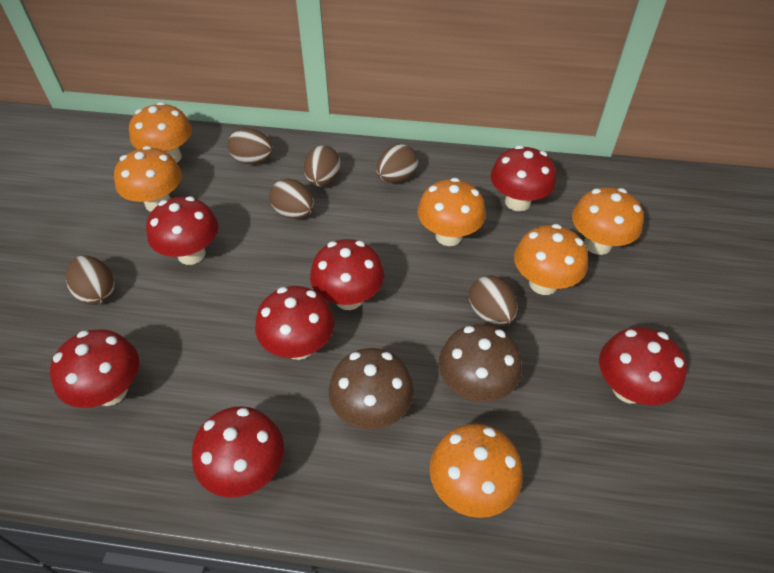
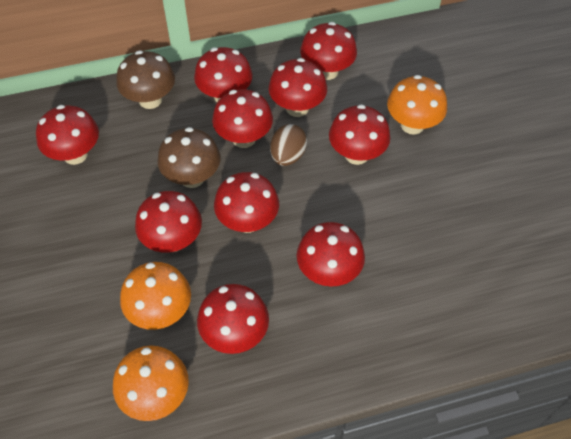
brown egg: 6 -> 1
orange mushroom: 6 -> 3
red mushroom: 7 -> 10

